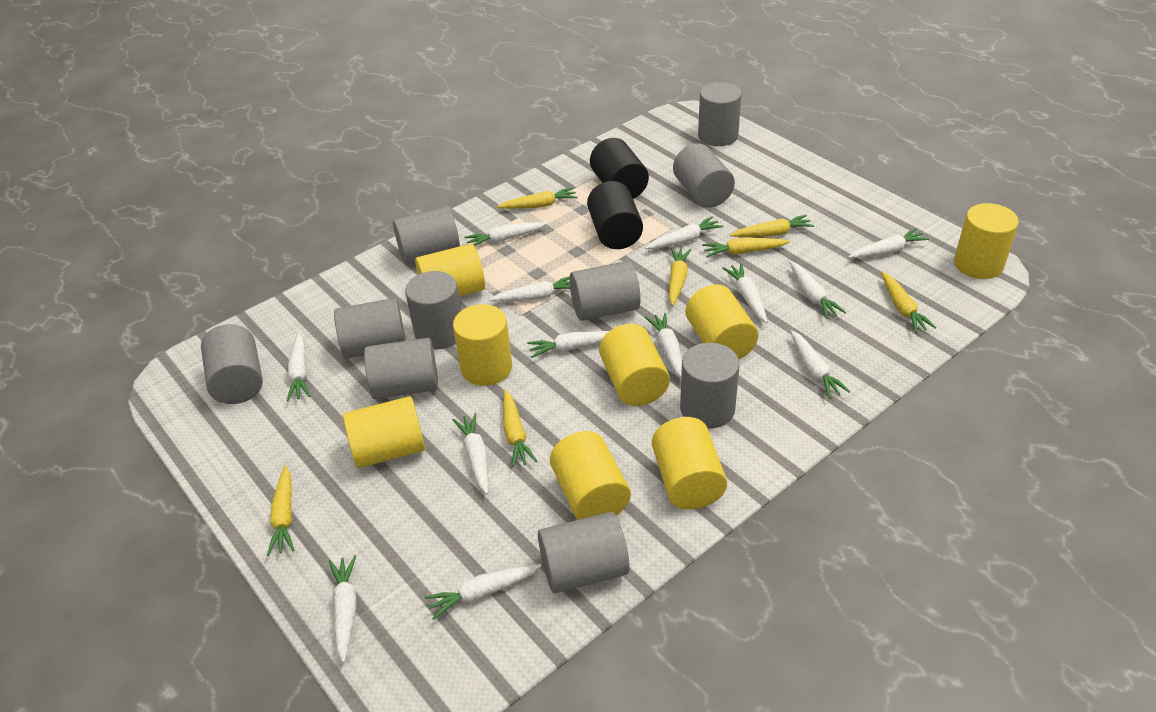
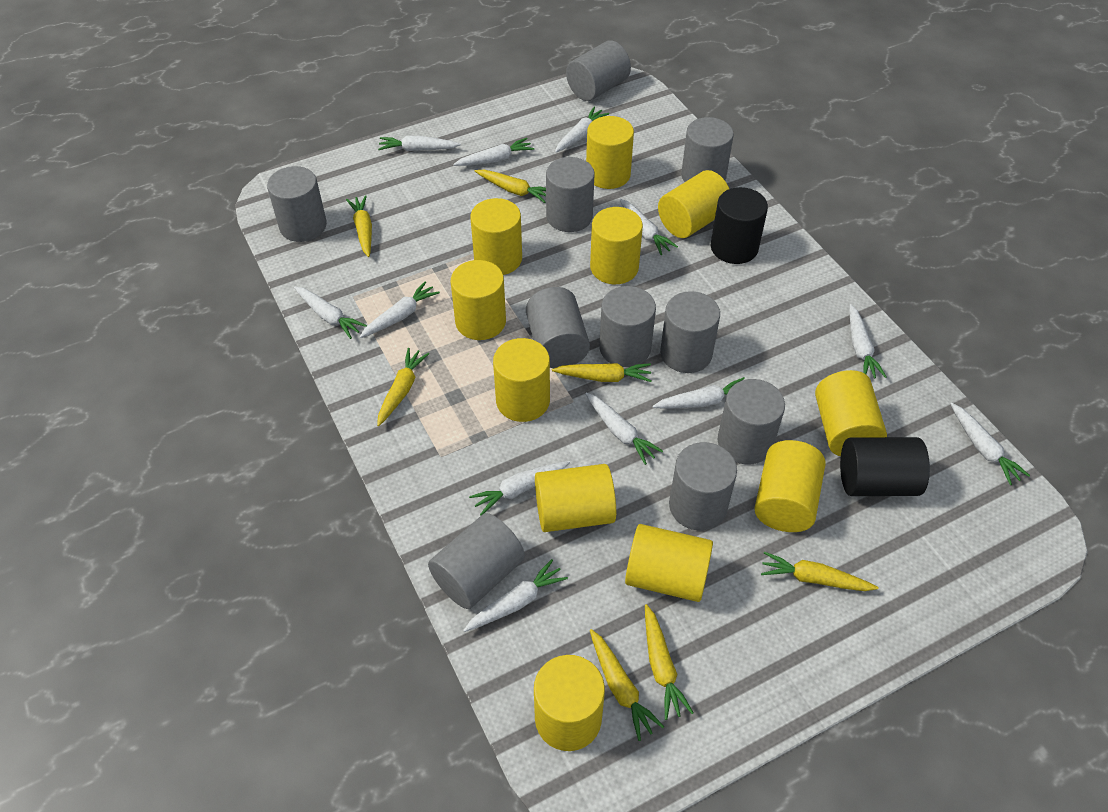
white carrot: 13 -> 12
yellow cylinder: 8 -> 11

